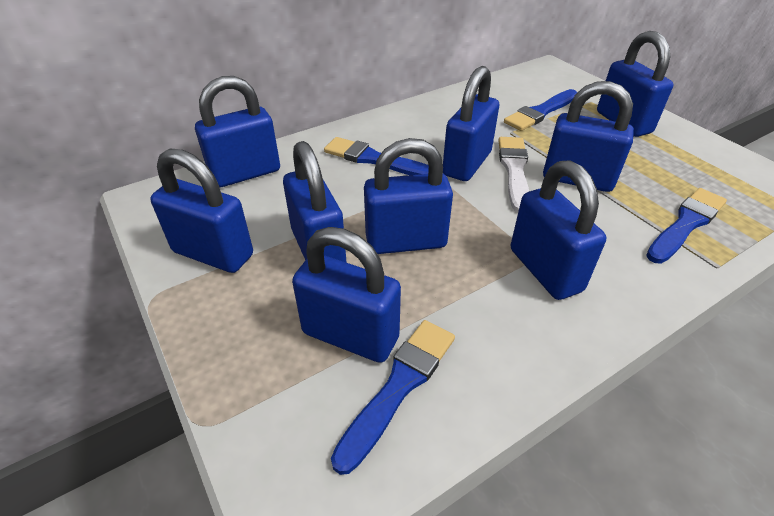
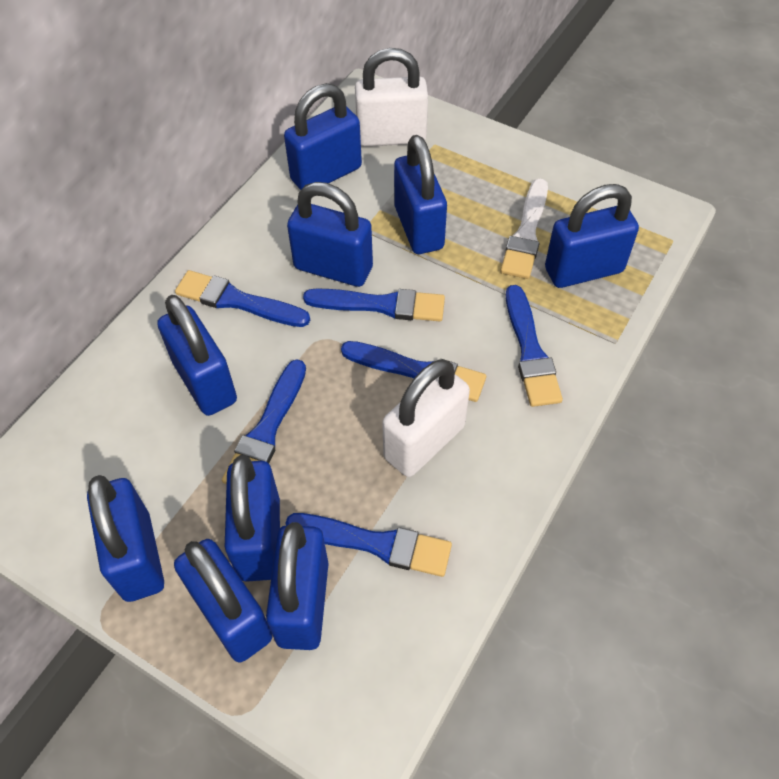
blue brush: 4 -> 6
white padlock: 0 -> 2

